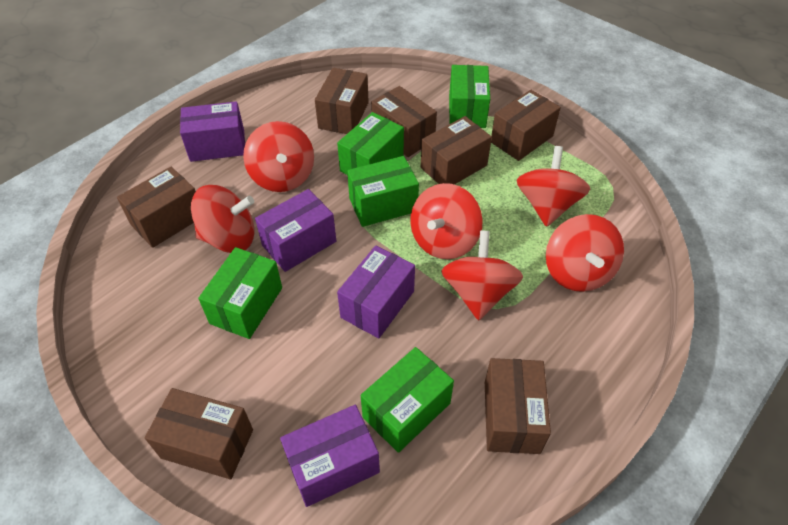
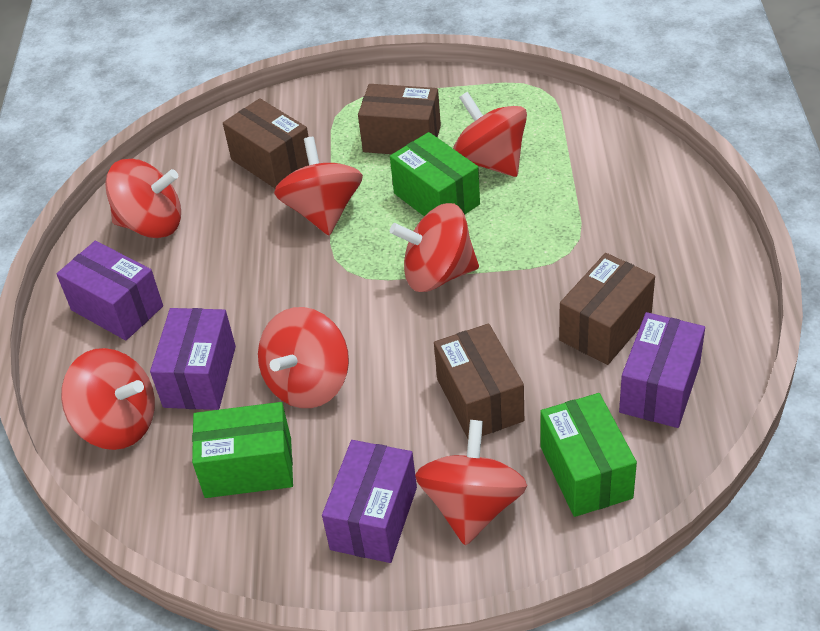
brown box: 7 -> 4
green box: 5 -> 3
red spinning top: 6 -> 7

